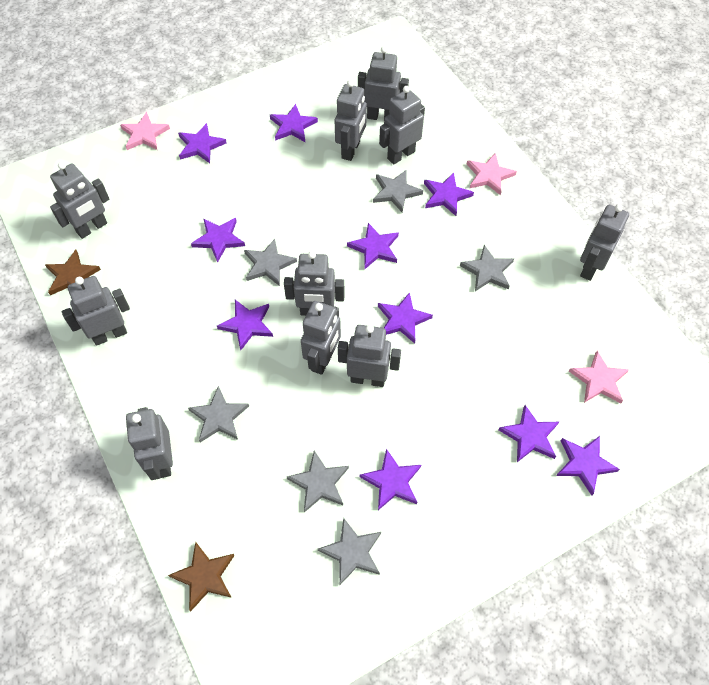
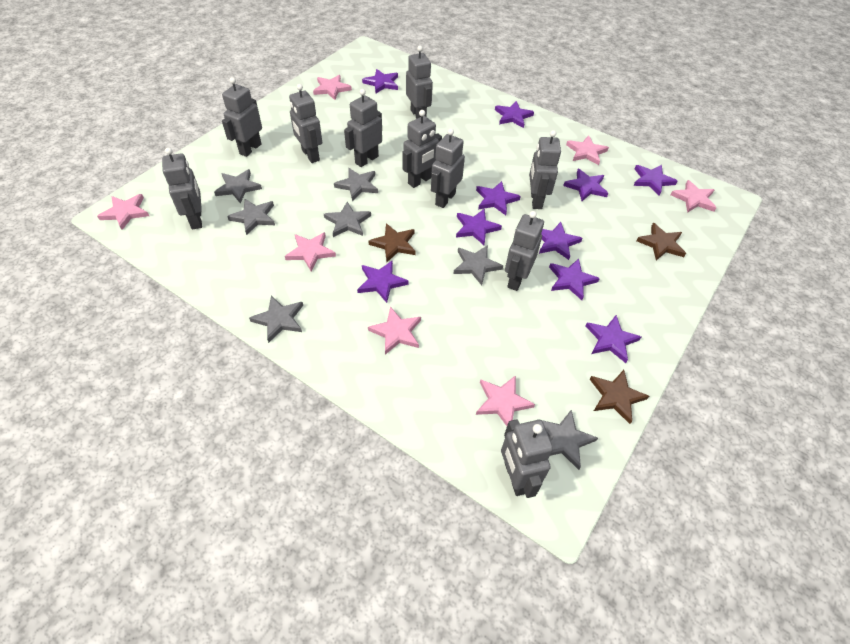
brown star: 2 -> 3
grey star: 6 -> 7
pink star: 3 -> 7

